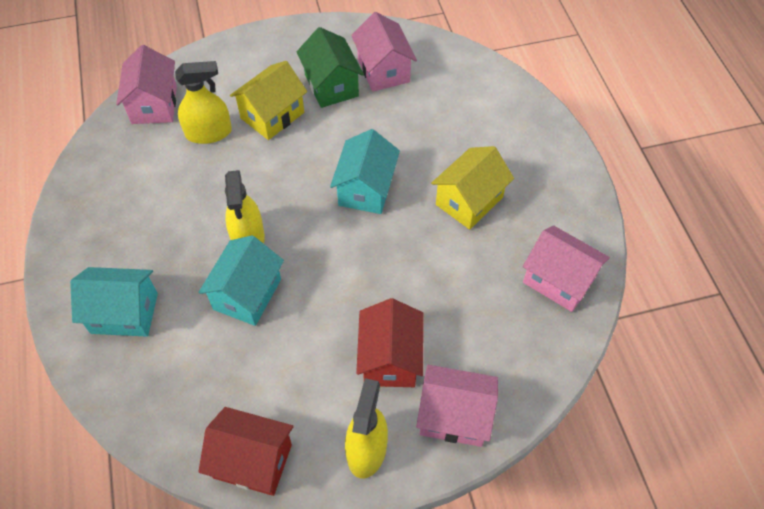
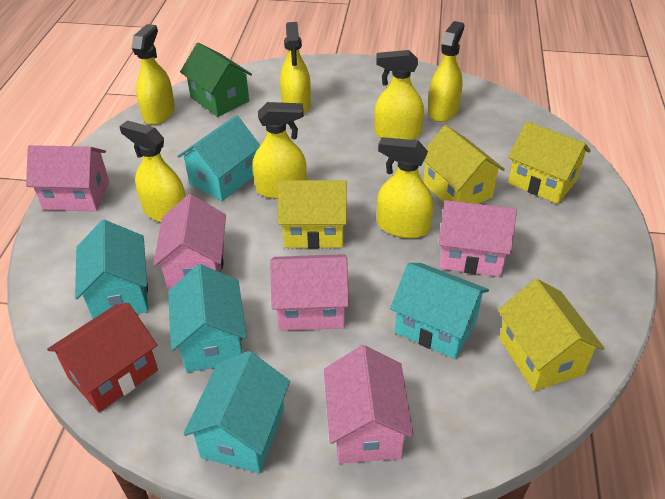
pink house: 4 -> 5
red house: 2 -> 1
turquoise house: 3 -> 5
yellow house: 2 -> 4
yellow spray bottle: 3 -> 7

